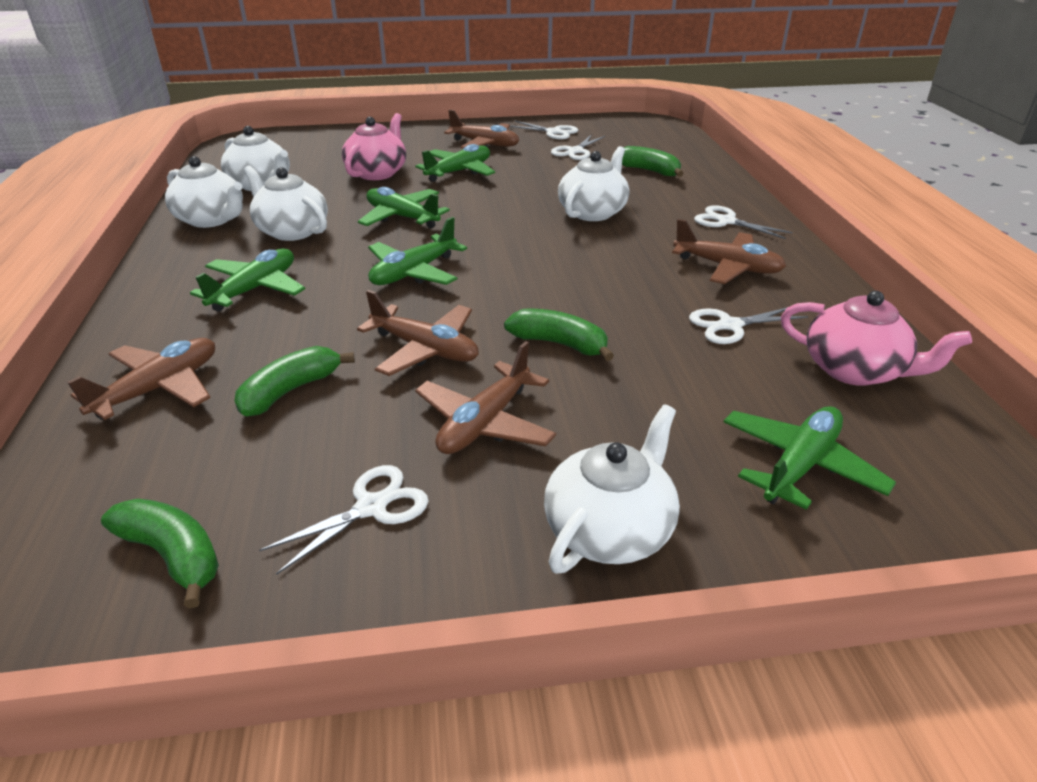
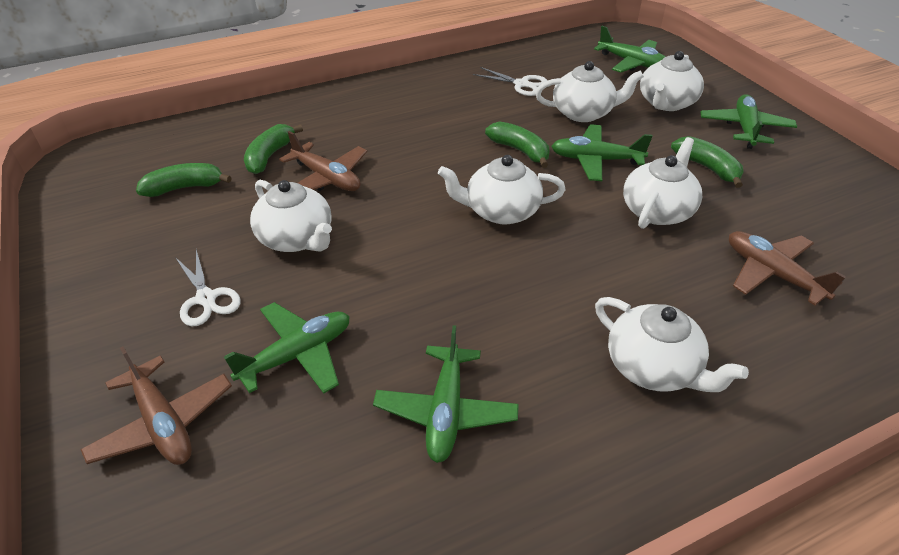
brown plane: 5 -> 3
pink teapot: 2 -> 0
white scissors: 5 -> 2
white teapot: 5 -> 6

